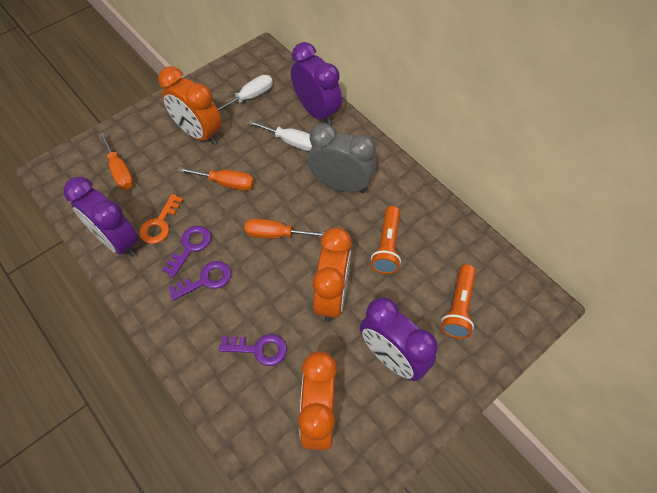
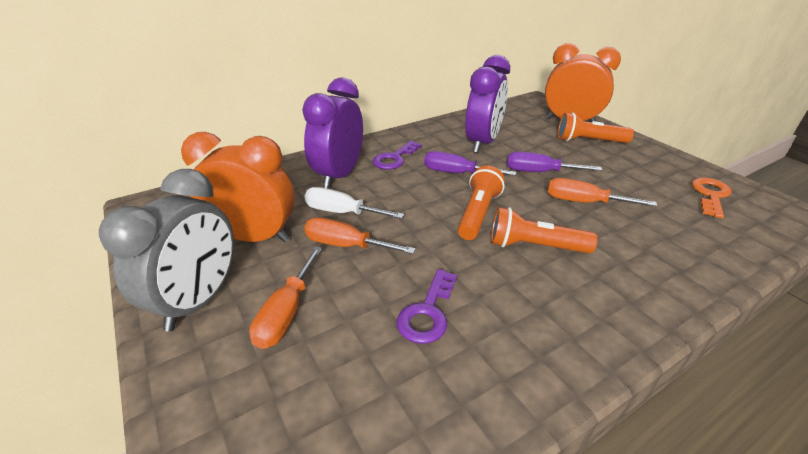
orange clock: 3 -> 2
orange flashlight: 2 -> 3
purple clock: 3 -> 2
purple key: 3 -> 2
purple screwdriver: 0 -> 2
white screwdriver: 2 -> 1

